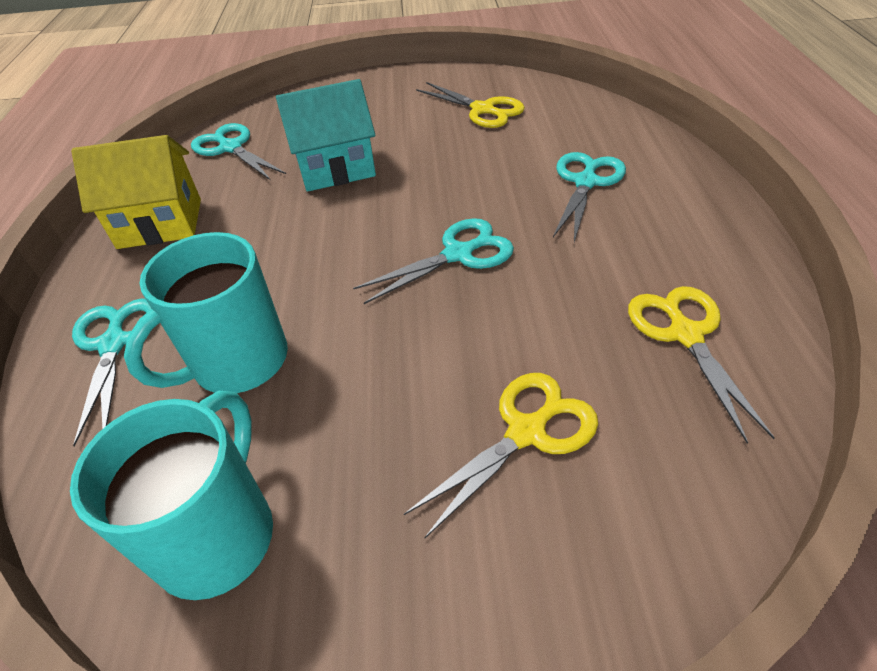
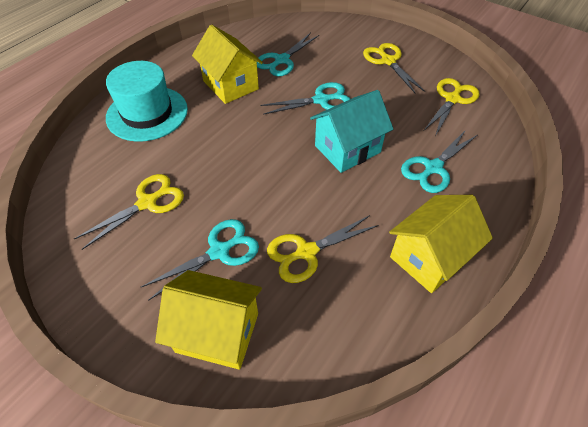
turquoise hat: 0 -> 1
turquoise mug: 2 -> 0
yellow house: 1 -> 3
yellow scissors: 3 -> 4

